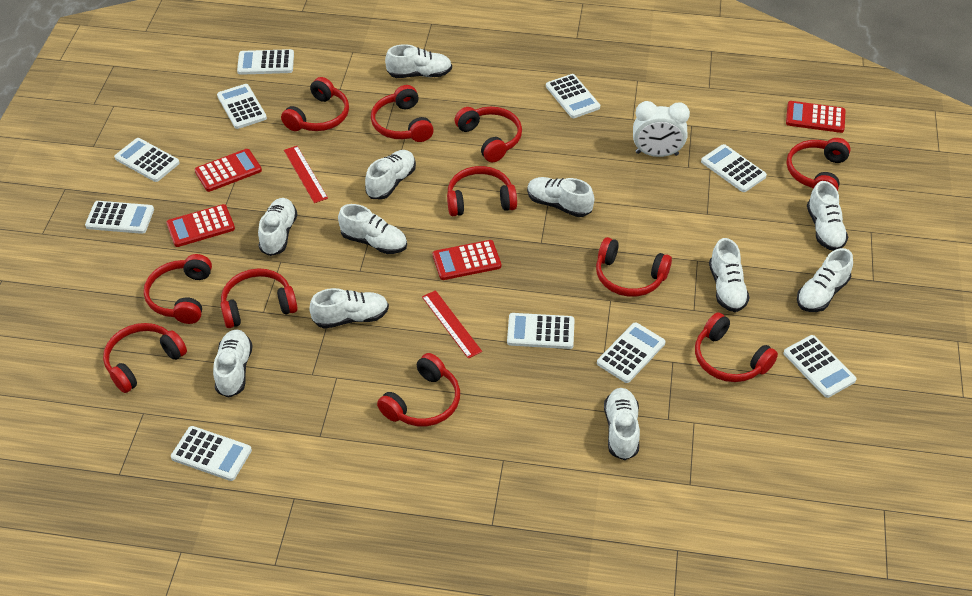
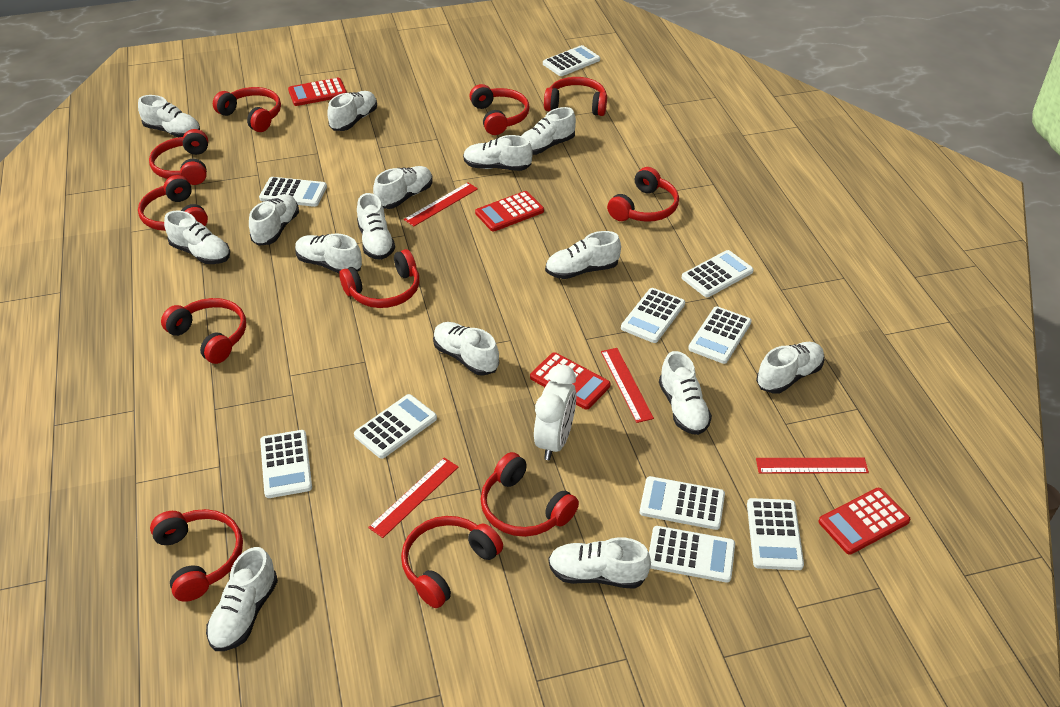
red ruler: 2 -> 4
white shoe: 11 -> 15

